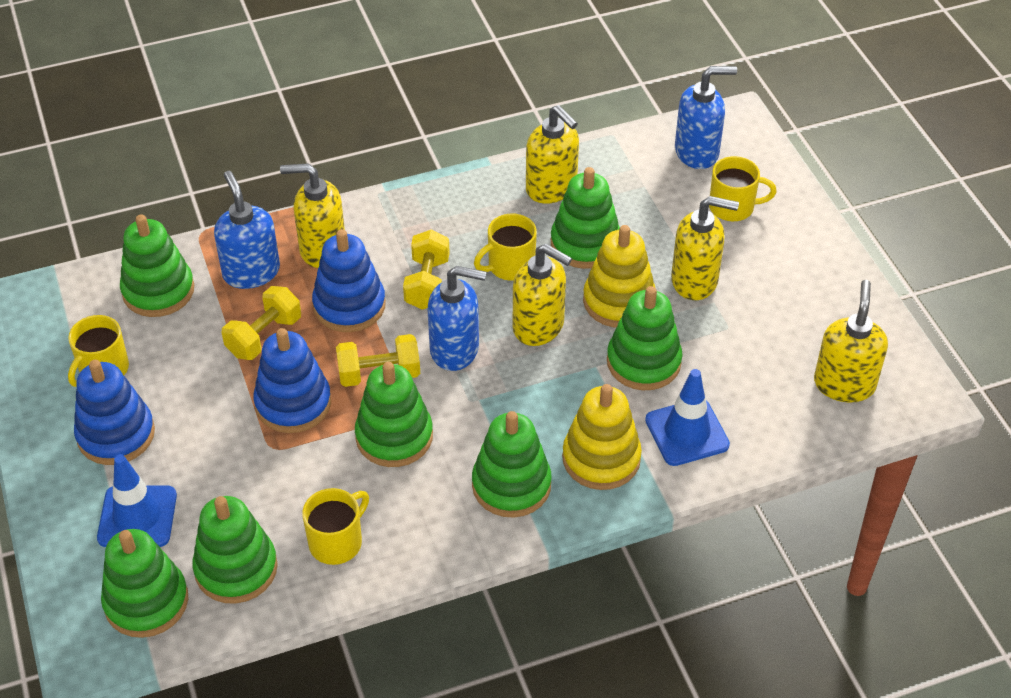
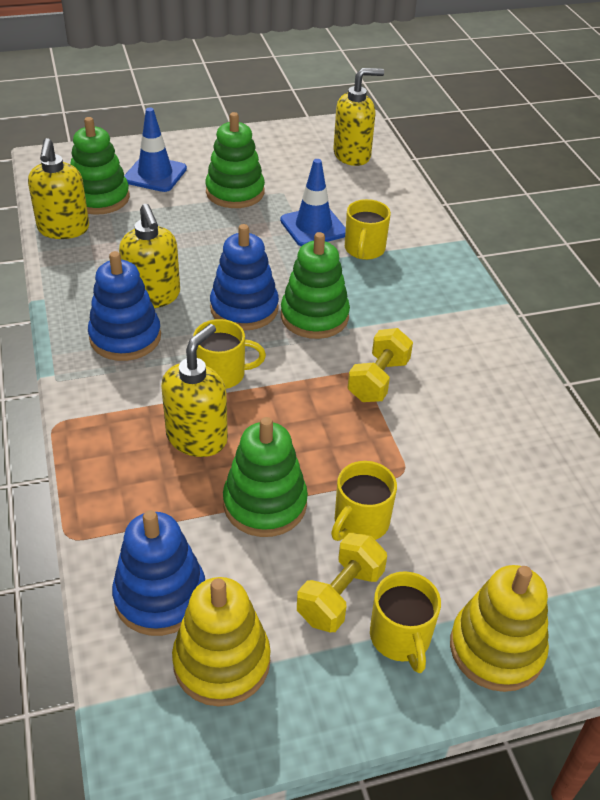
blue soap dispenser: 3 -> 0
green stacking toy: 7 -> 4
yellow dumbbell: 3 -> 2
yellow soap dispenser: 5 -> 4

